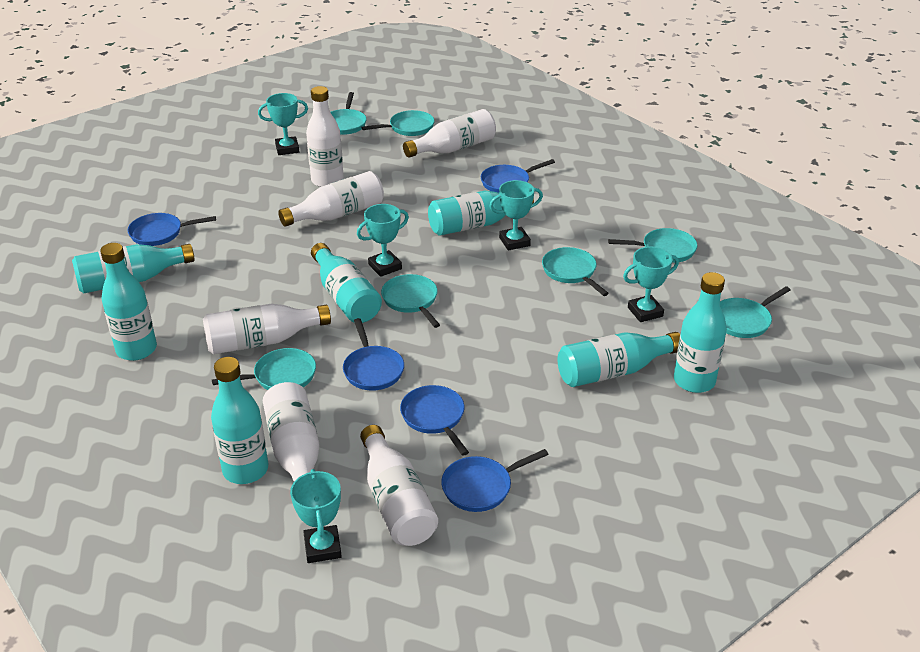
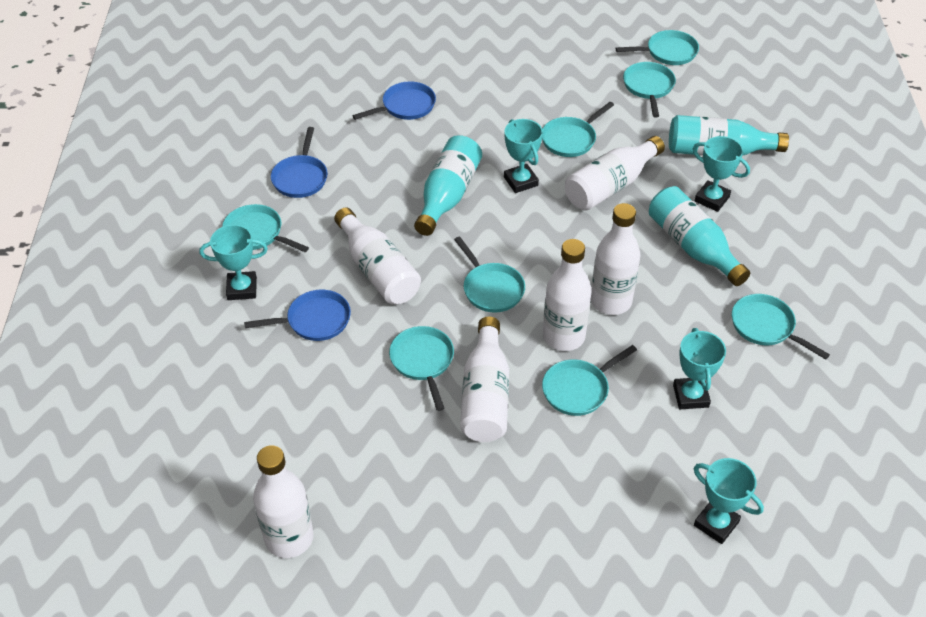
blue pan: 5 -> 3
turquoise bottle: 7 -> 3
turquoise pan: 7 -> 8

